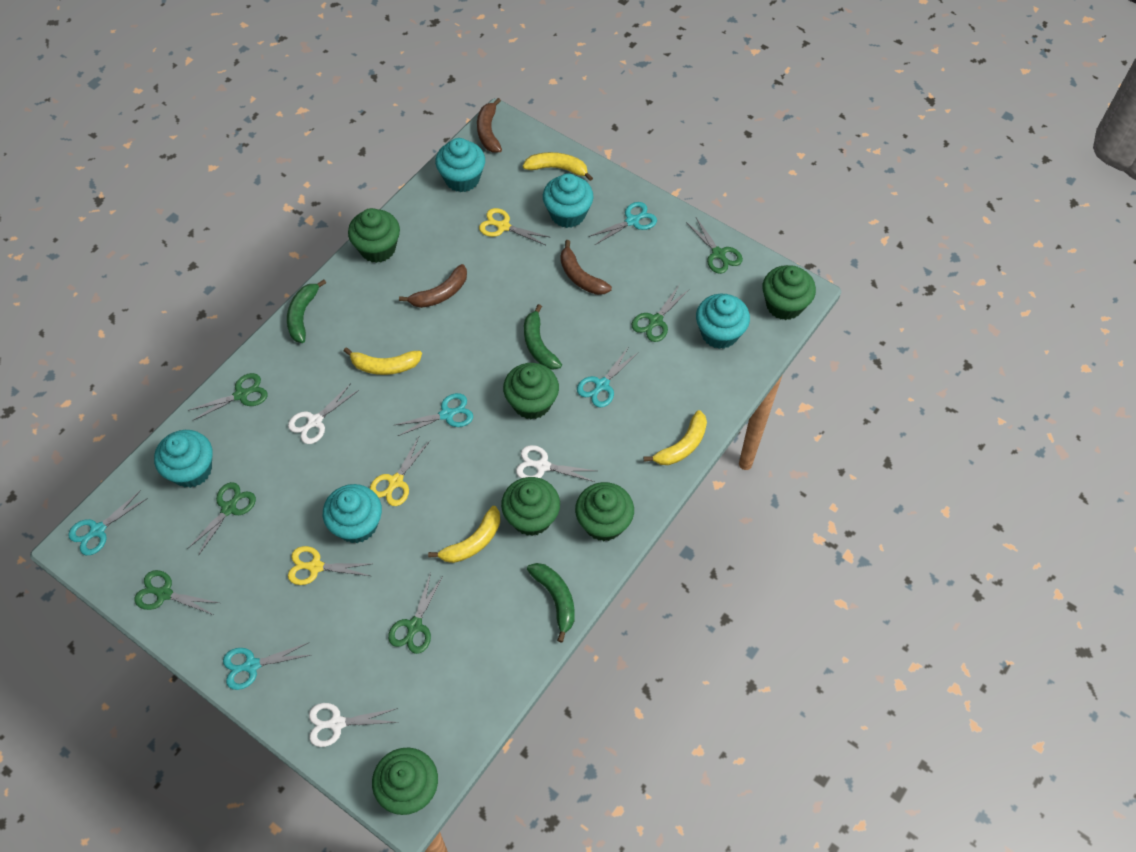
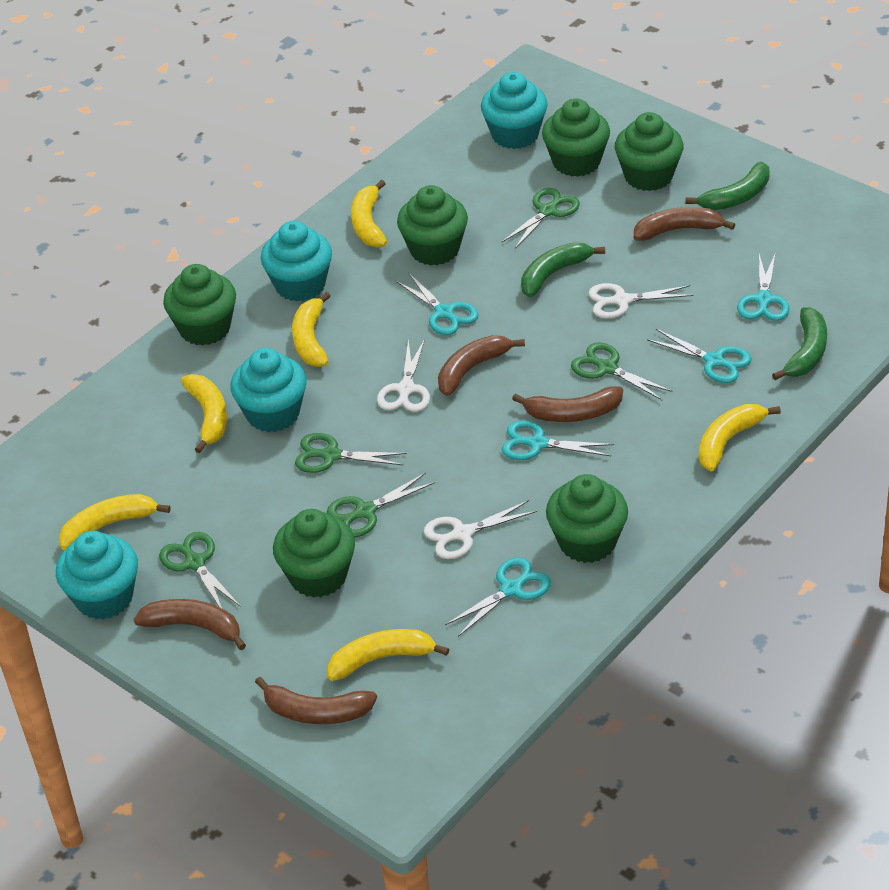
brown banana: 3 -> 5
green scissors: 6 -> 5
turquoise cupcake: 5 -> 4
yellow banana: 4 -> 6
yellow scissors: 3 -> 0

